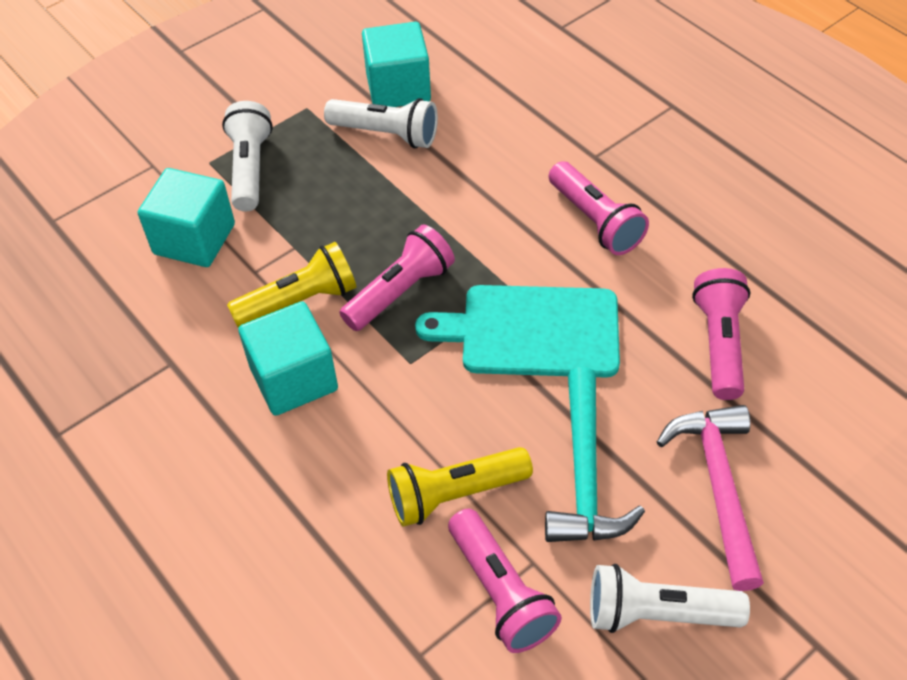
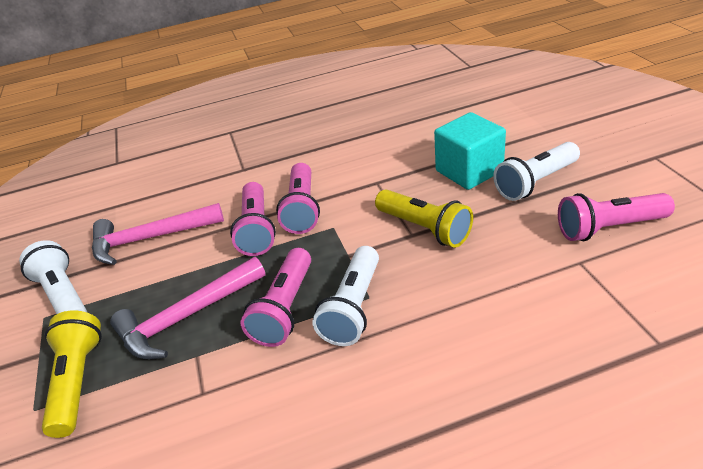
pink hammer: 1 -> 2
turquoise cube: 3 -> 1
turquoise cutting board: 1 -> 0
turquoise hammer: 1 -> 0

